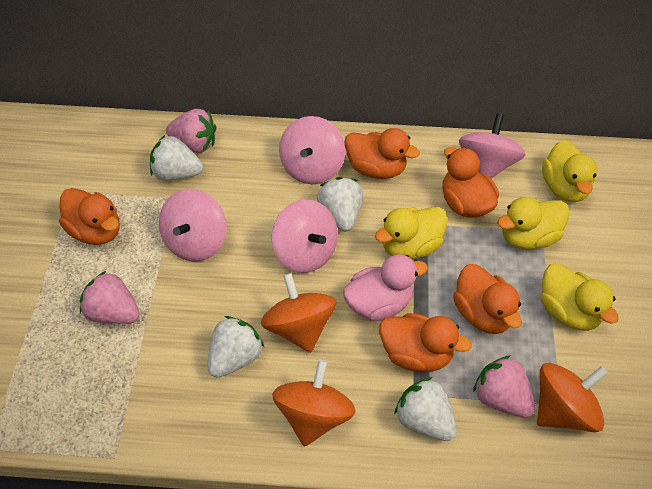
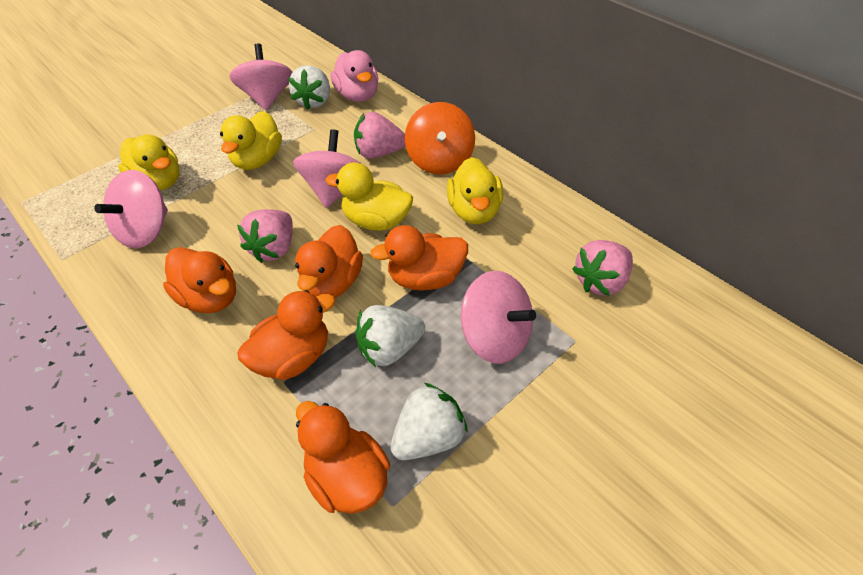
orange spinning top: 3 -> 1
white strawberry: 4 -> 3

